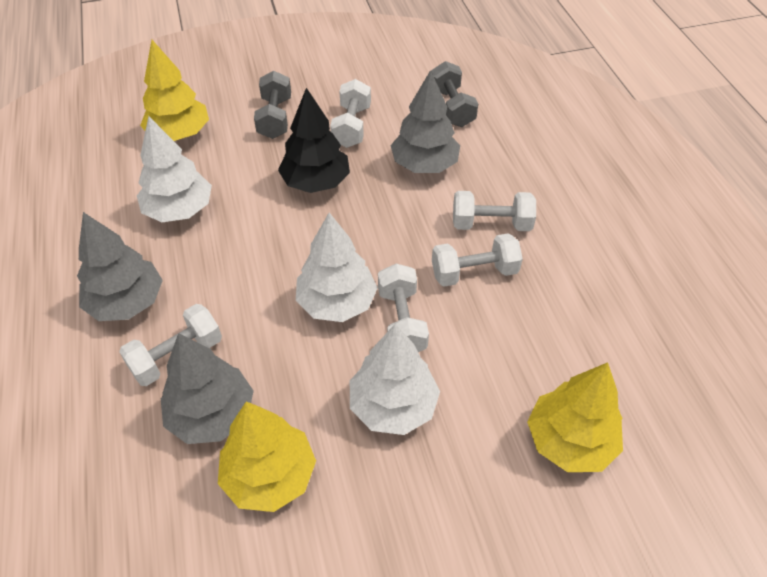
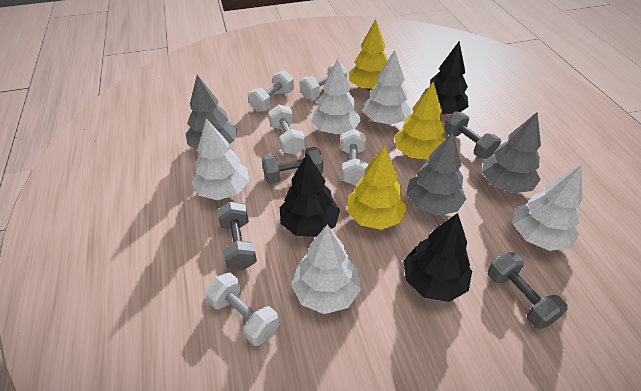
black tree: 1 -> 3
grey dumbbell: 2 -> 4
white tree: 3 -> 5

